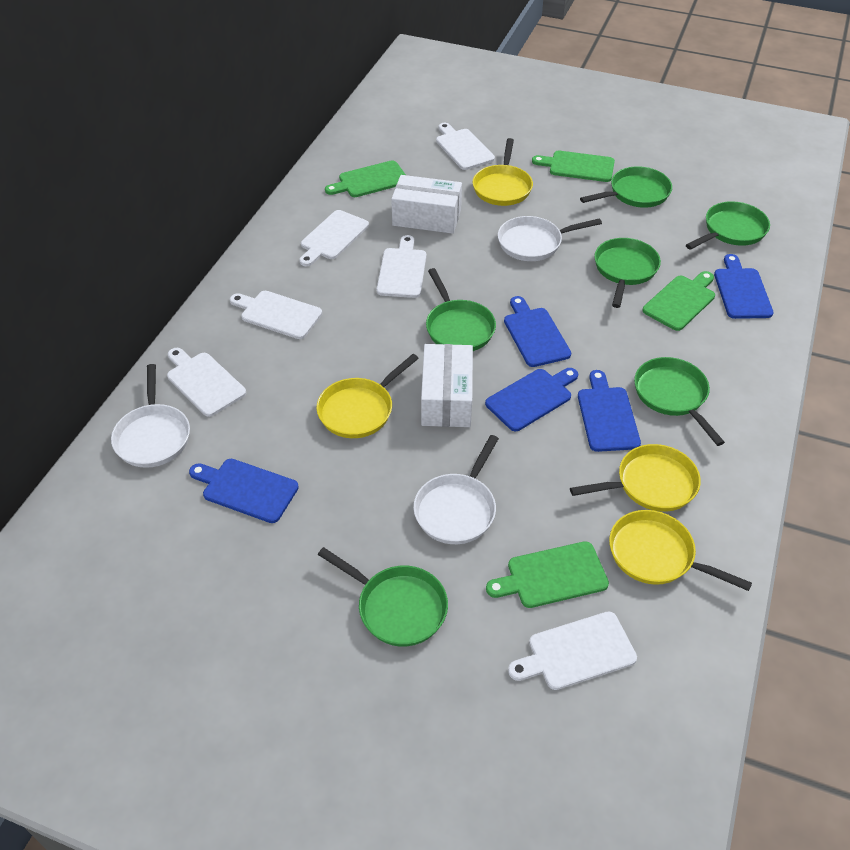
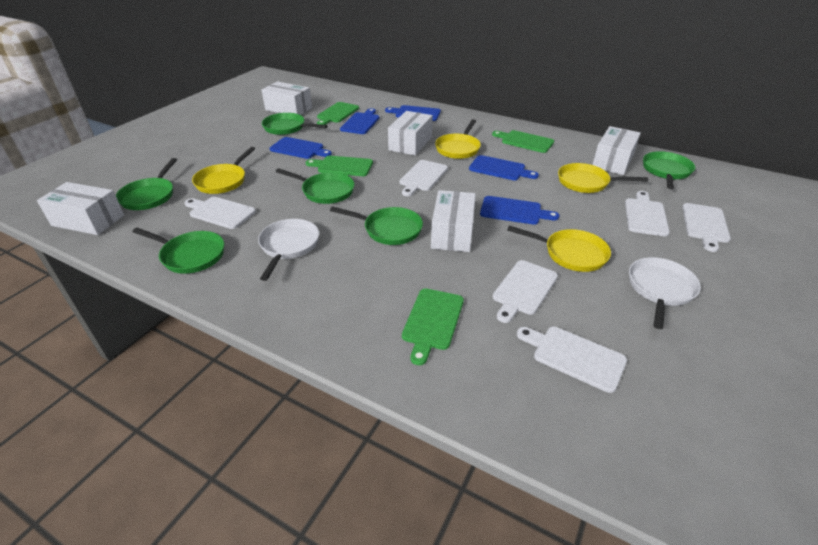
white box: 2 -> 5
white pan: 3 -> 2

